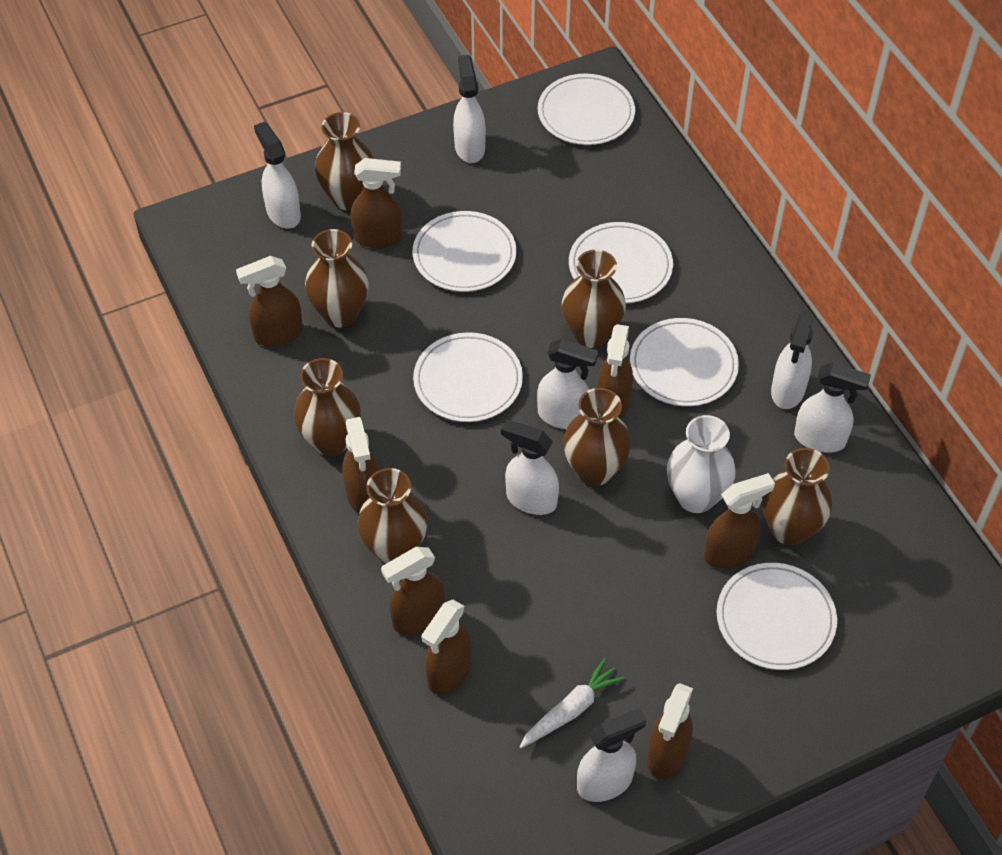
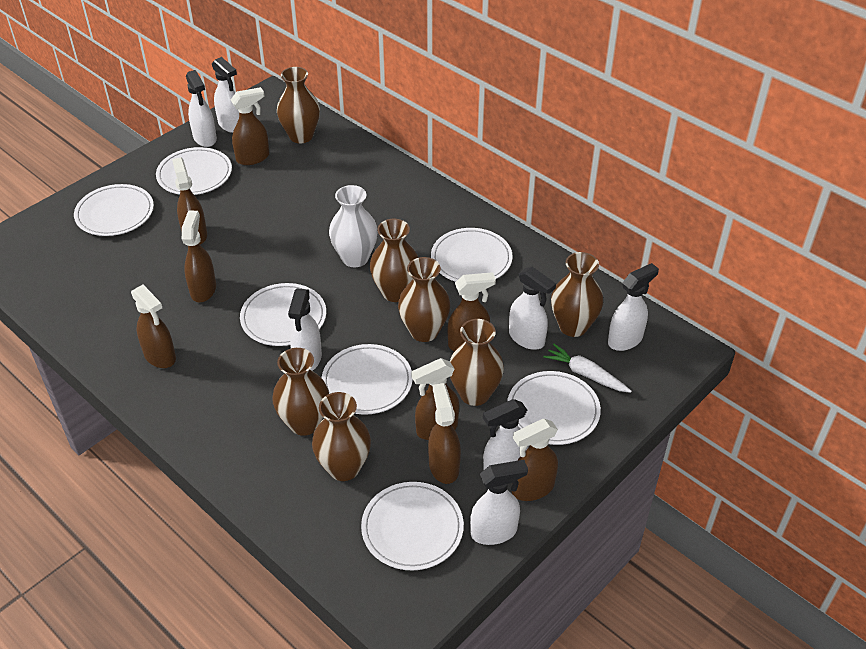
white plate: 6 -> 7

